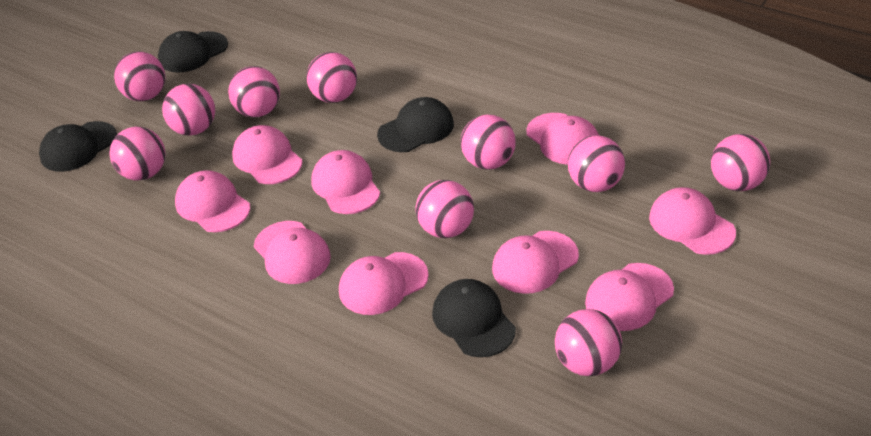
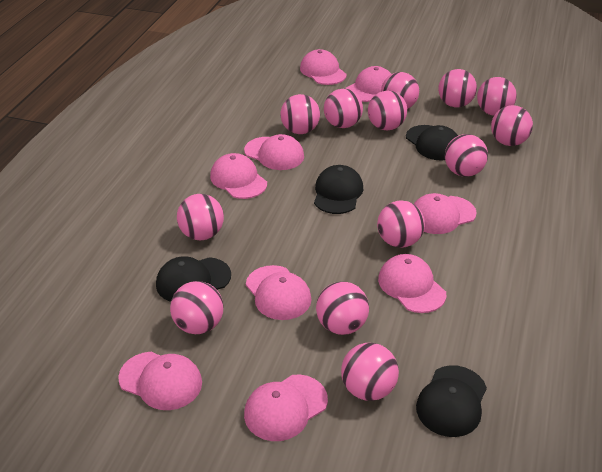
pink ball: 10 -> 13

